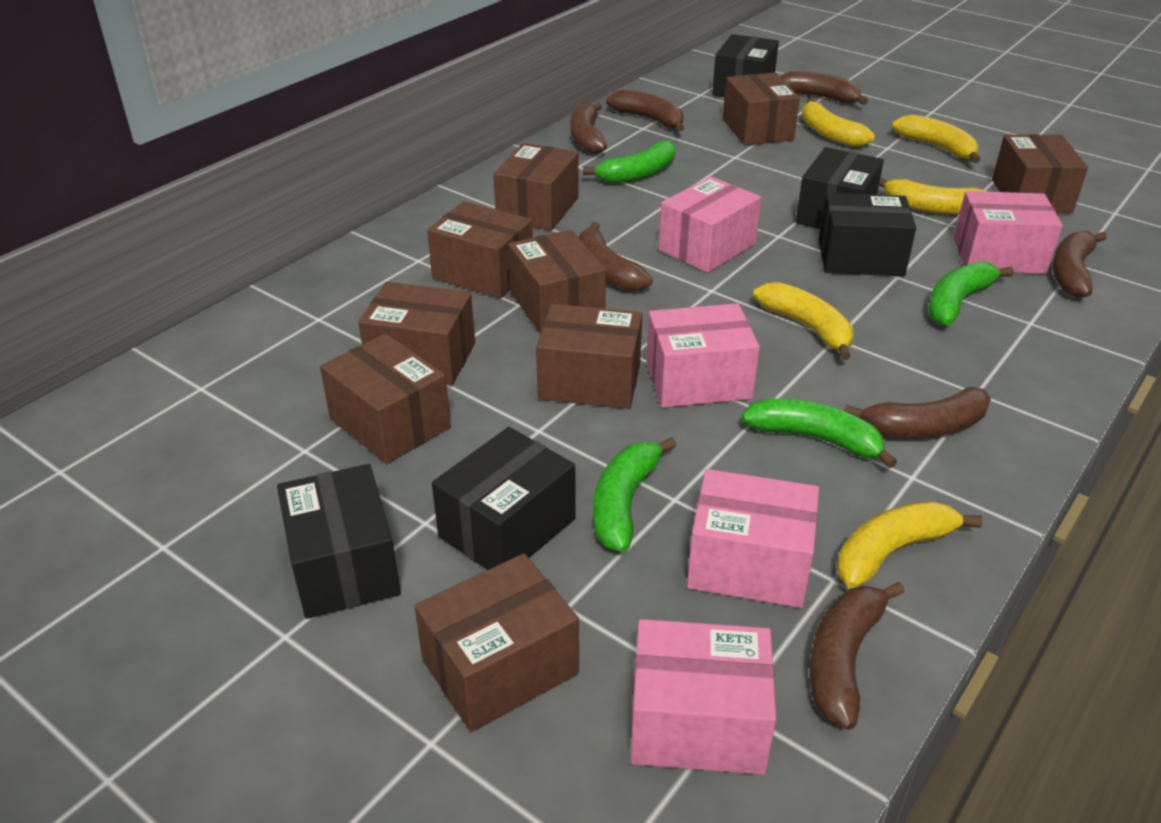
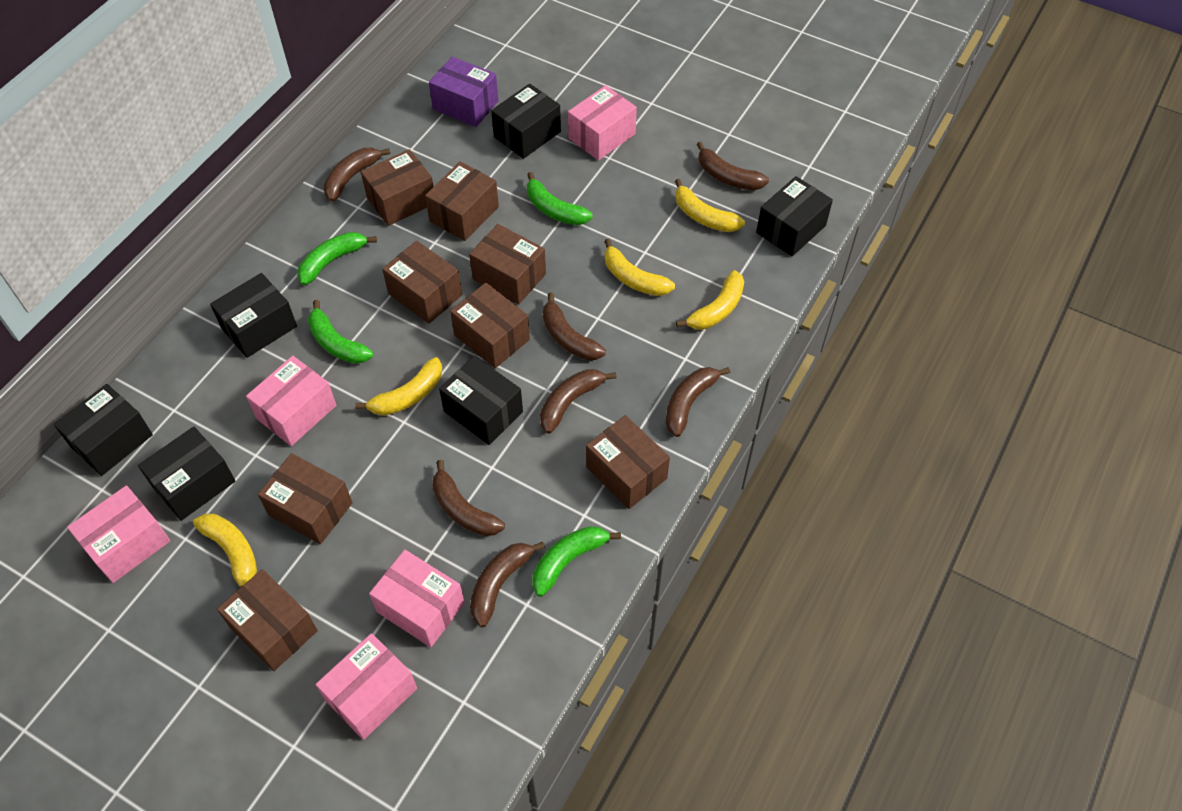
black box: 5 -> 6
brown box: 9 -> 8
purple box: 0 -> 1

